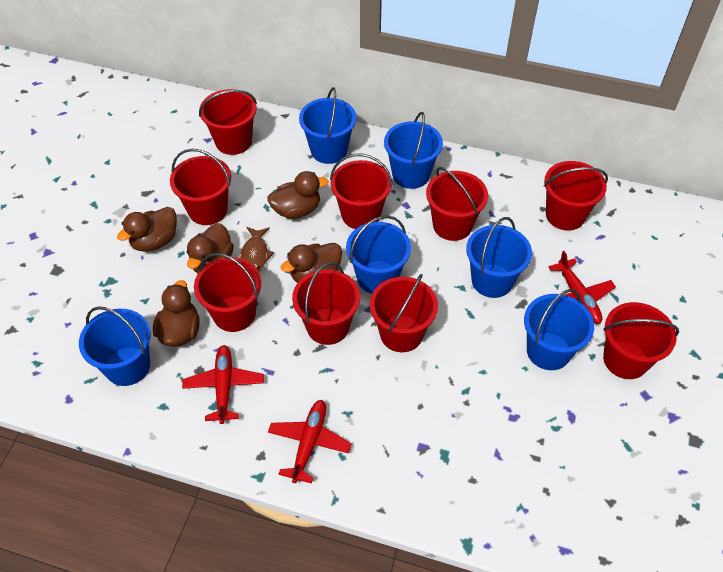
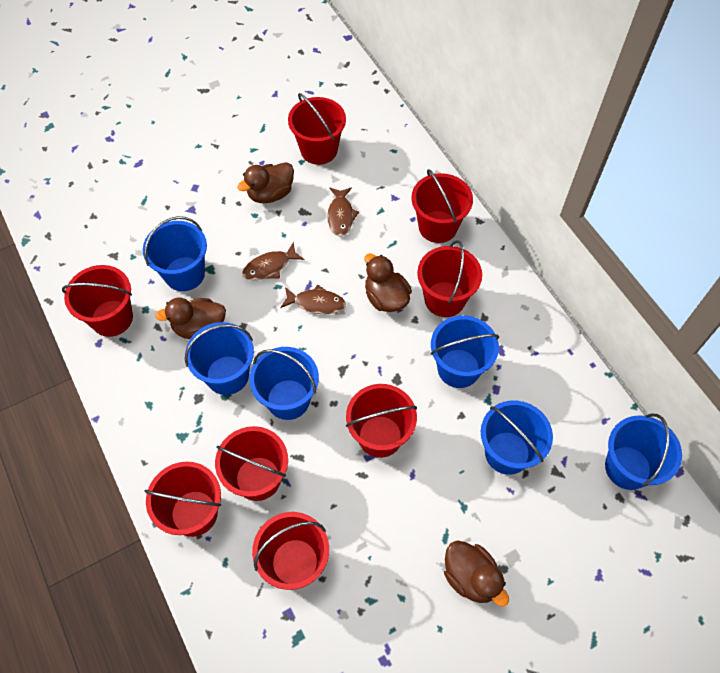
brown duck: 5 -> 4
brown fish: 1 -> 3
red bucket: 9 -> 8
red plane: 3 -> 0

